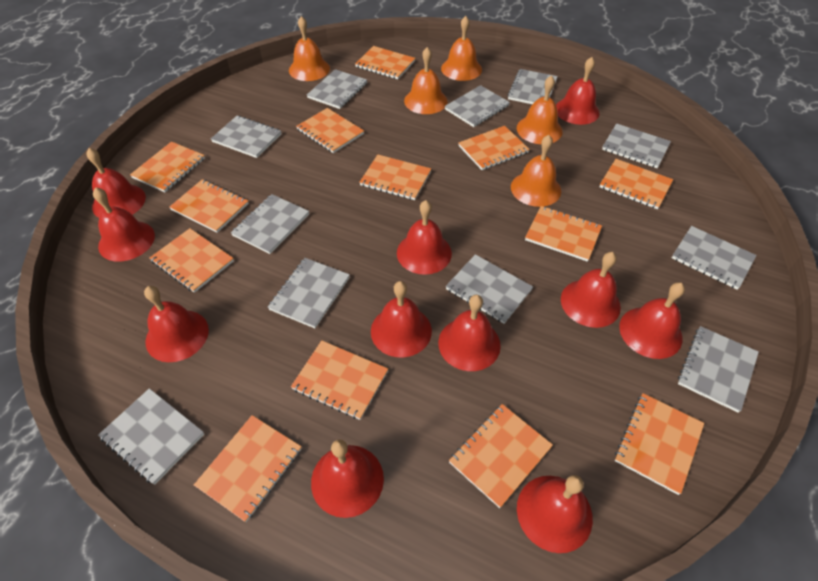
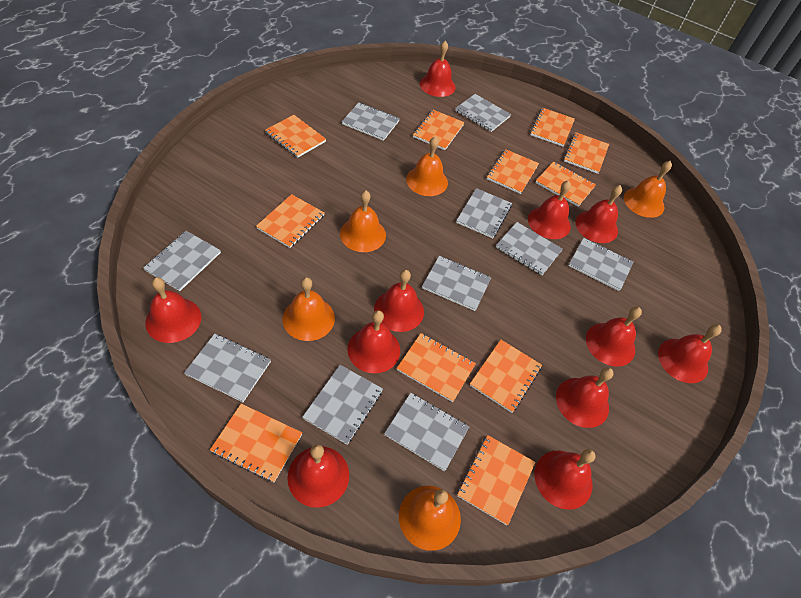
grey notebook: 11 -> 10
orange notebook: 13 -> 11

